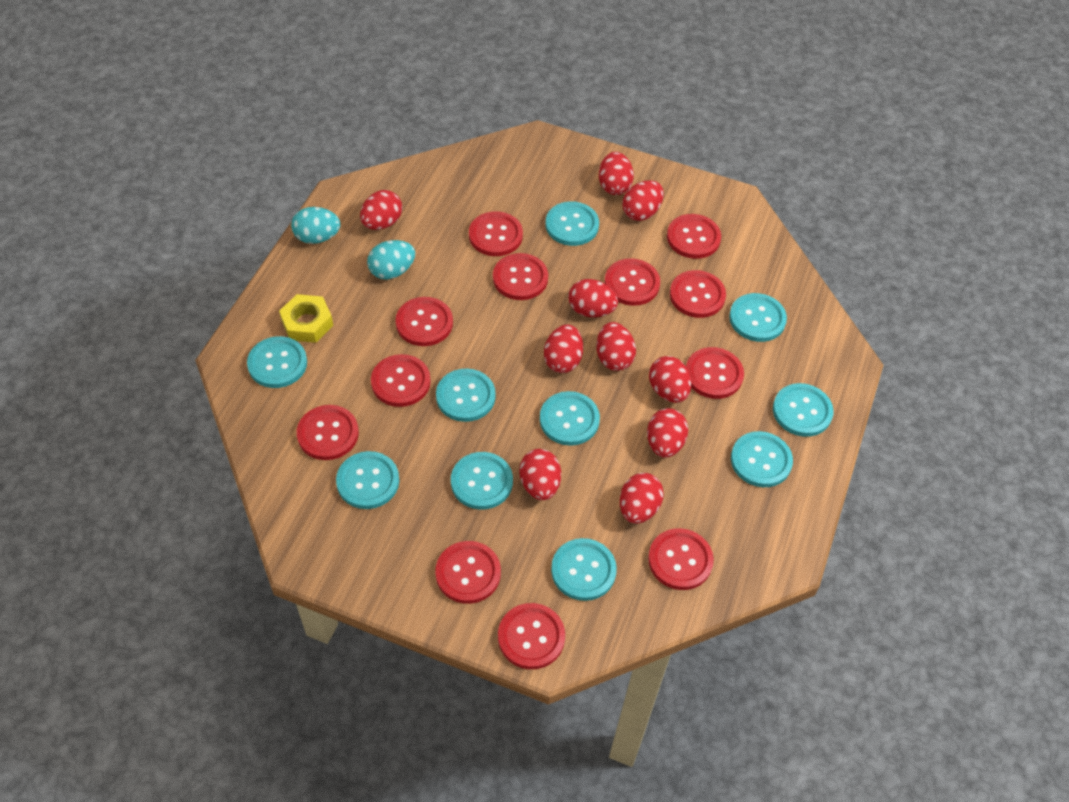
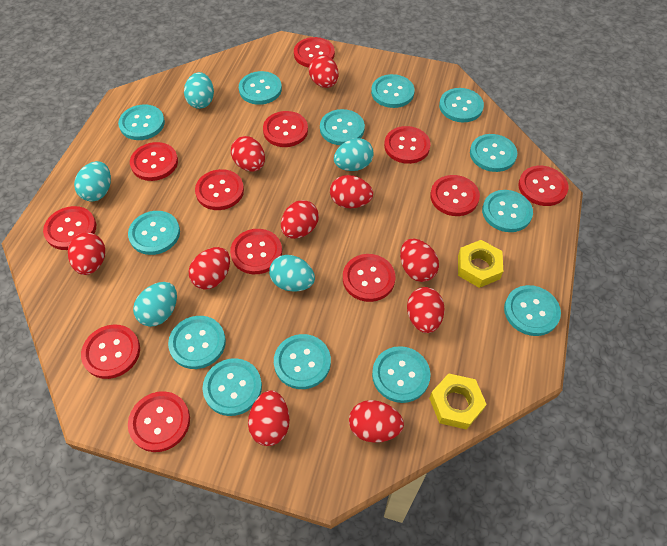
turquoise button: 10 -> 13
turquoise egg: 2 -> 5
yellow nut: 1 -> 2

